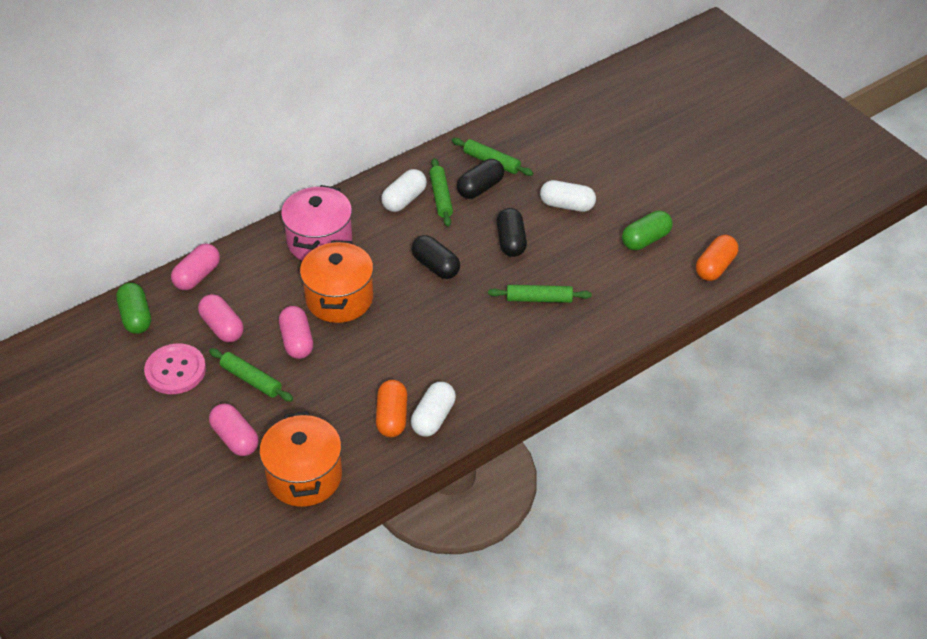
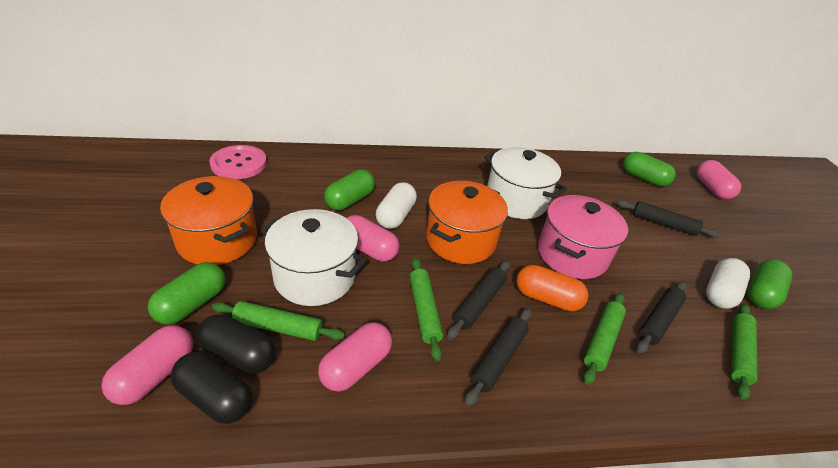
black capsule: 3 -> 2
black rolling pin: 0 -> 4
green capsule: 2 -> 4
orange capsule: 2 -> 1
white capsule: 3 -> 2
white pot: 0 -> 2

